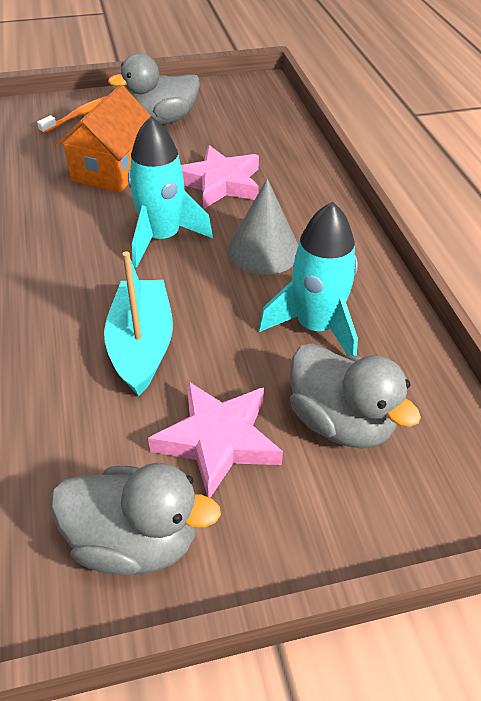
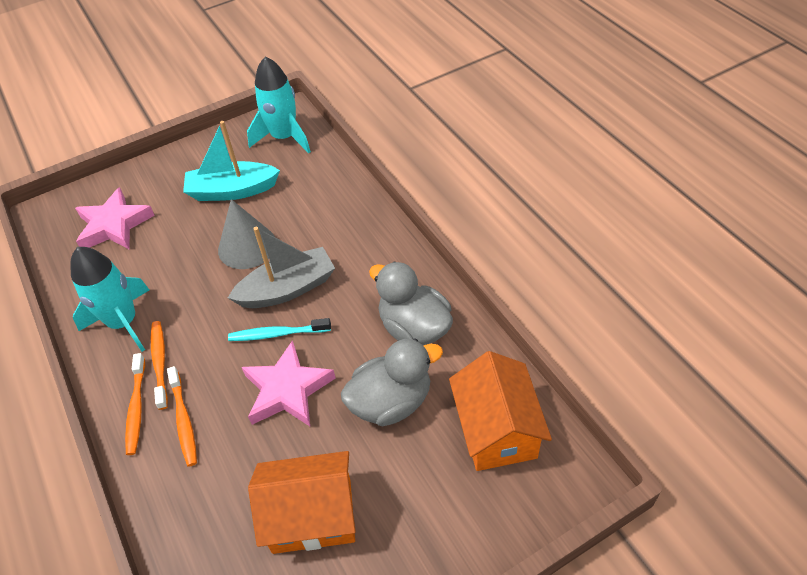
grey boat: 0 -> 1
grey duck: 3 -> 2
orange house: 1 -> 2
orange toothbrush: 1 -> 3
turquoise toothbrush: 0 -> 1

